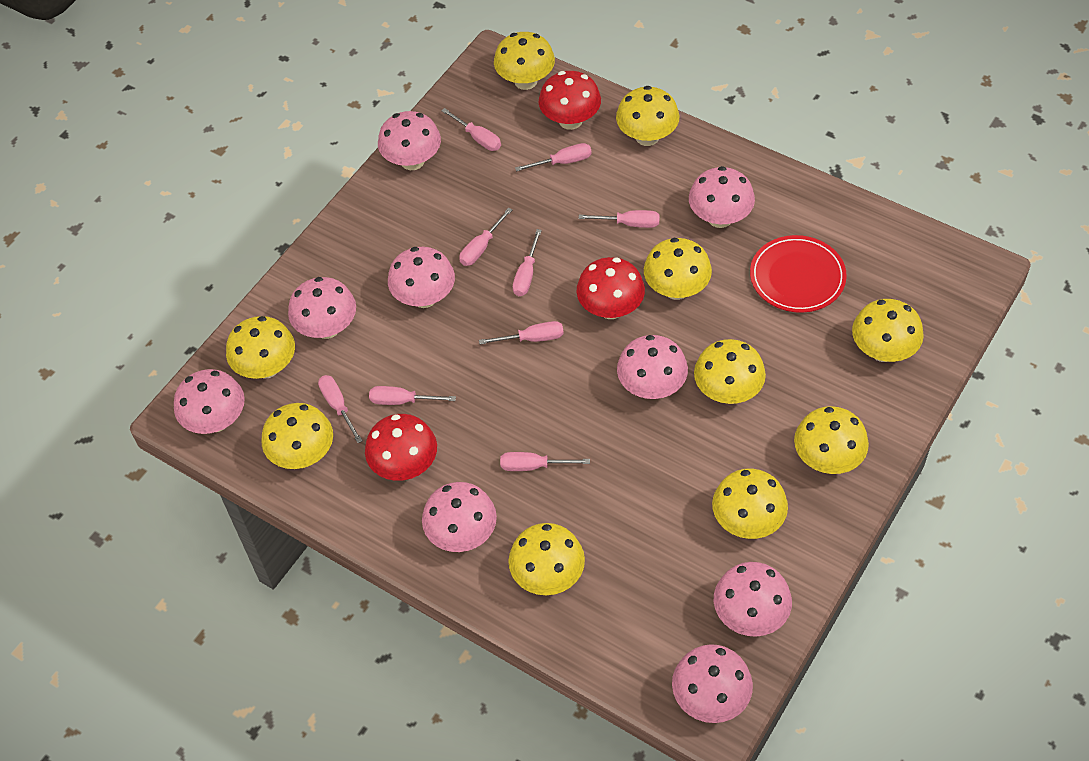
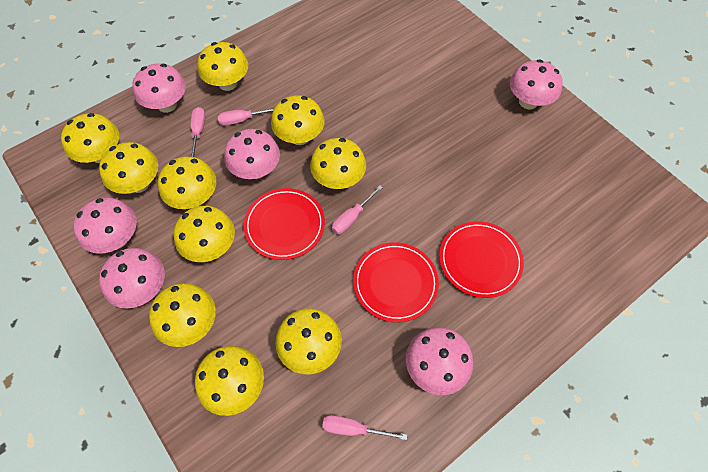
pink mushroom: 9 -> 6
pink screwdriver: 9 -> 4
red mushroom: 3 -> 0
red plate: 1 -> 3

